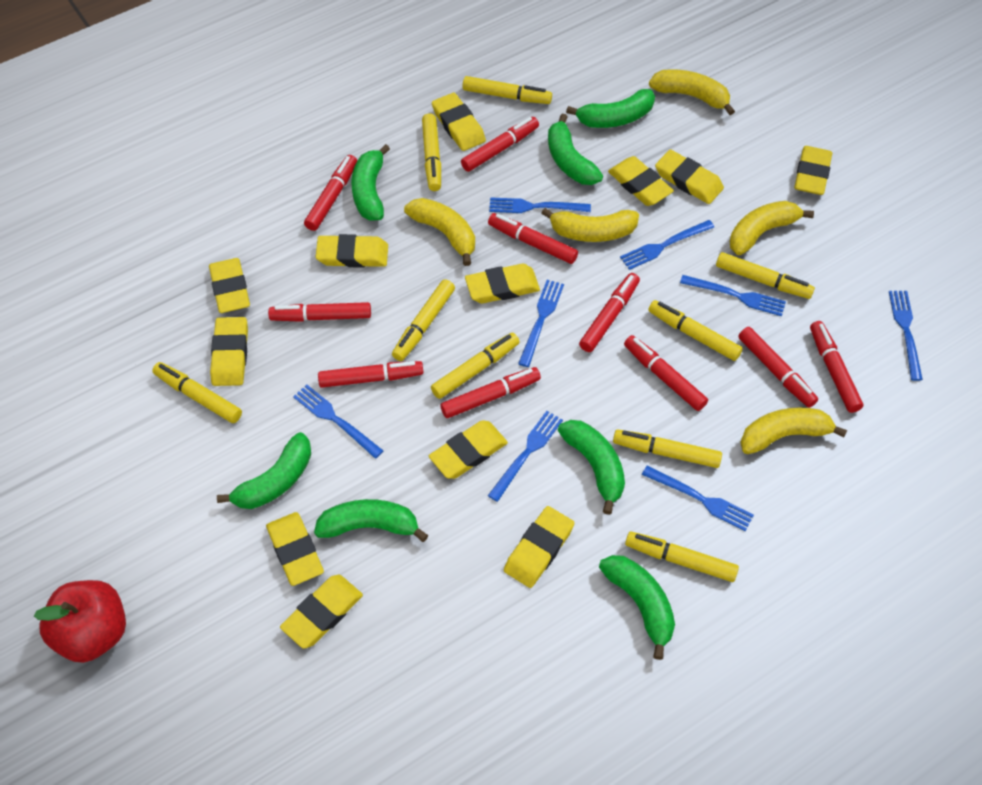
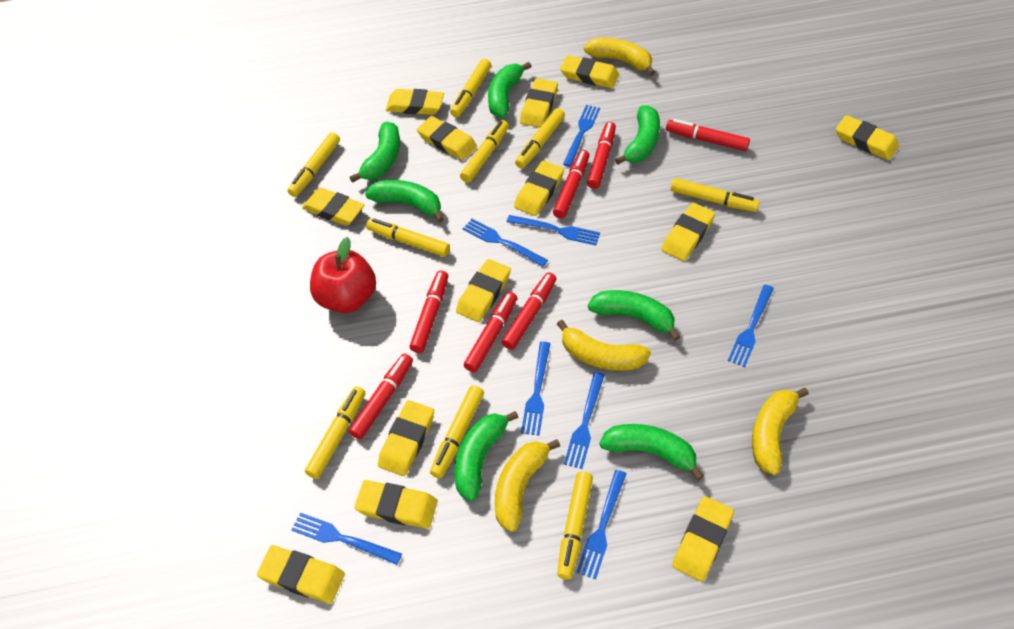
red marker: 10 -> 7
yellow banana: 5 -> 4
yellow eraser: 12 -> 13

